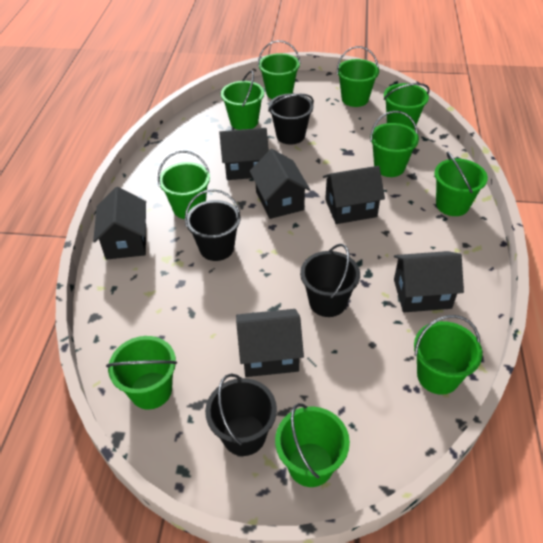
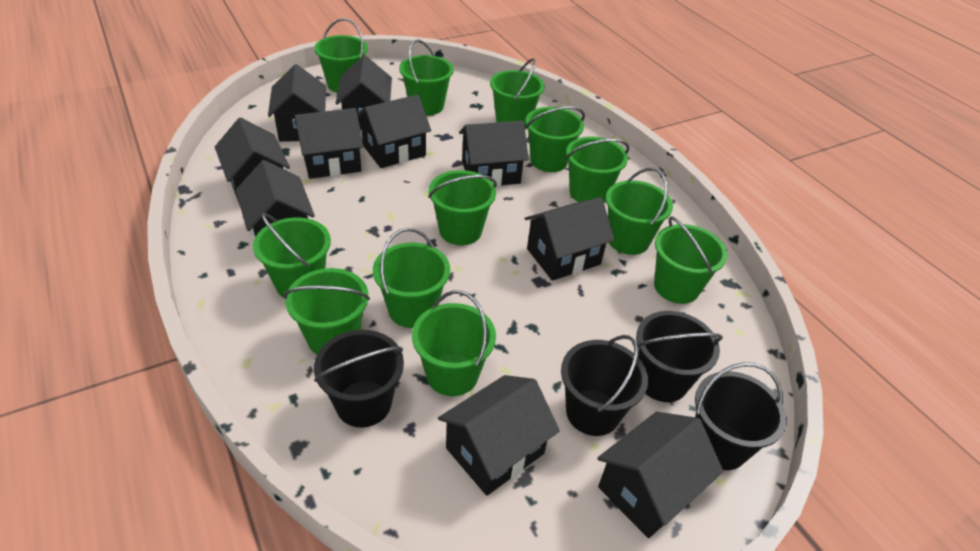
black house: 6 -> 10
green bucket: 10 -> 12

